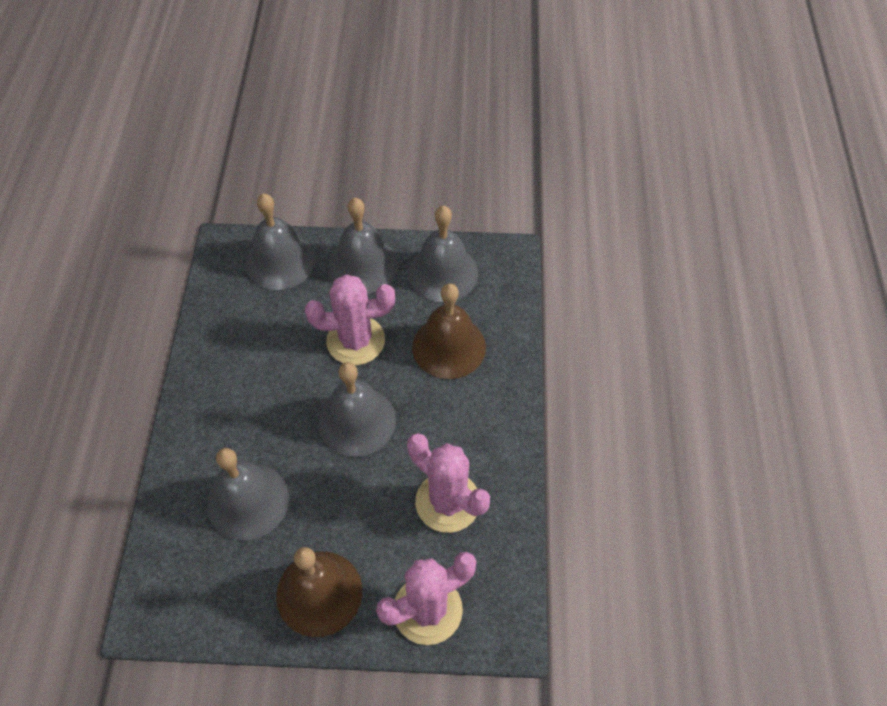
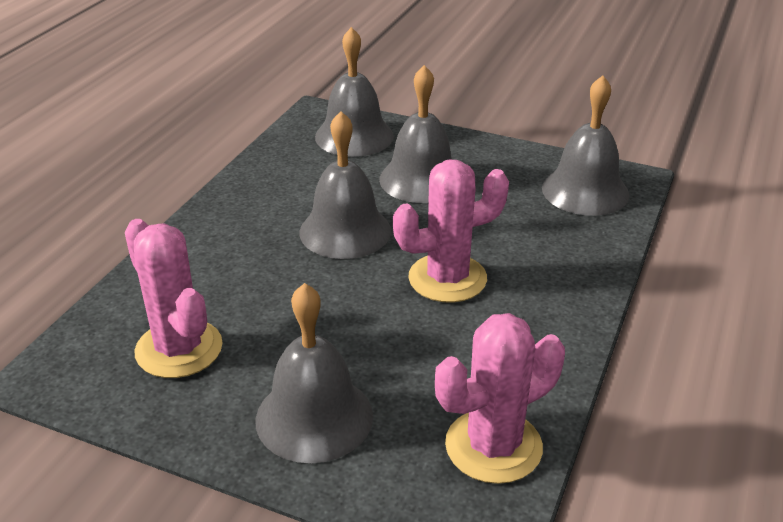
brown bell: 2 -> 0

